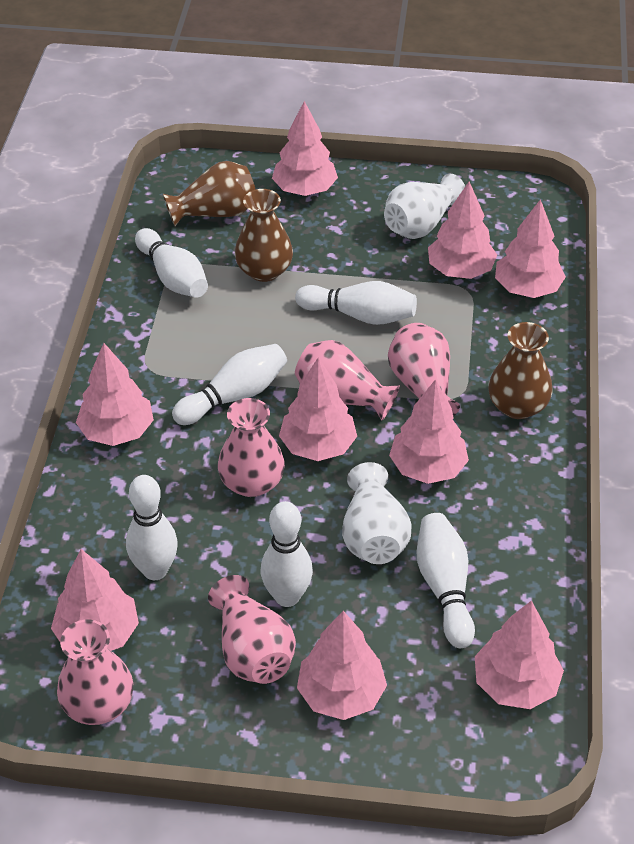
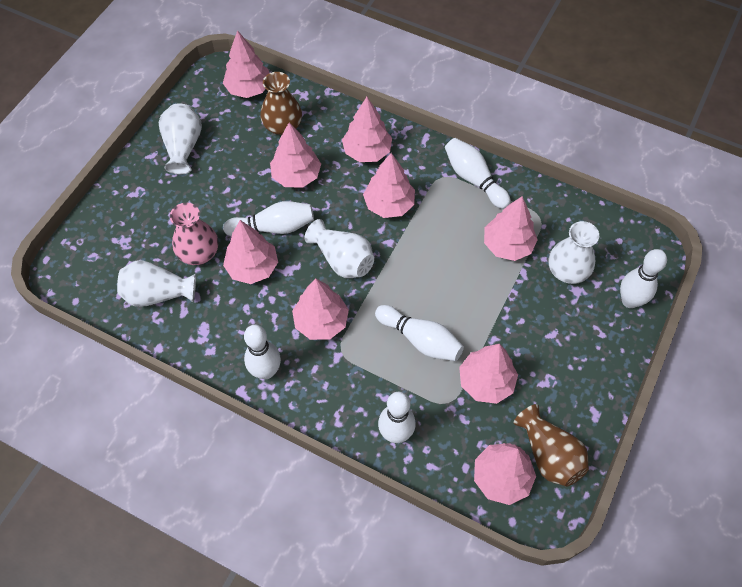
brown vase: 3 -> 2
pink vase: 5 -> 1
white vase: 2 -> 4

